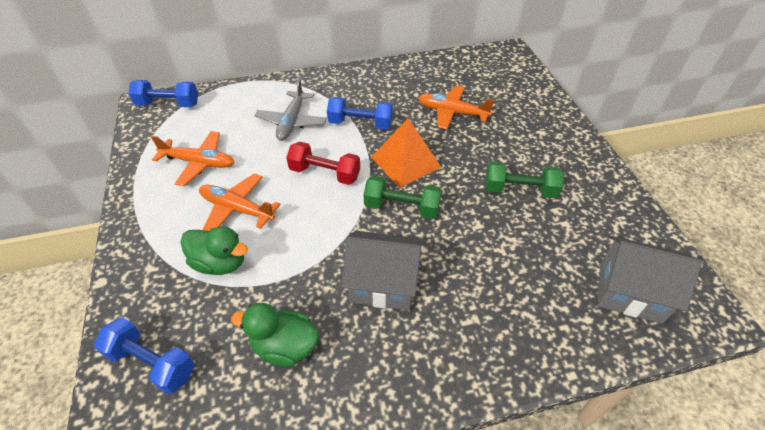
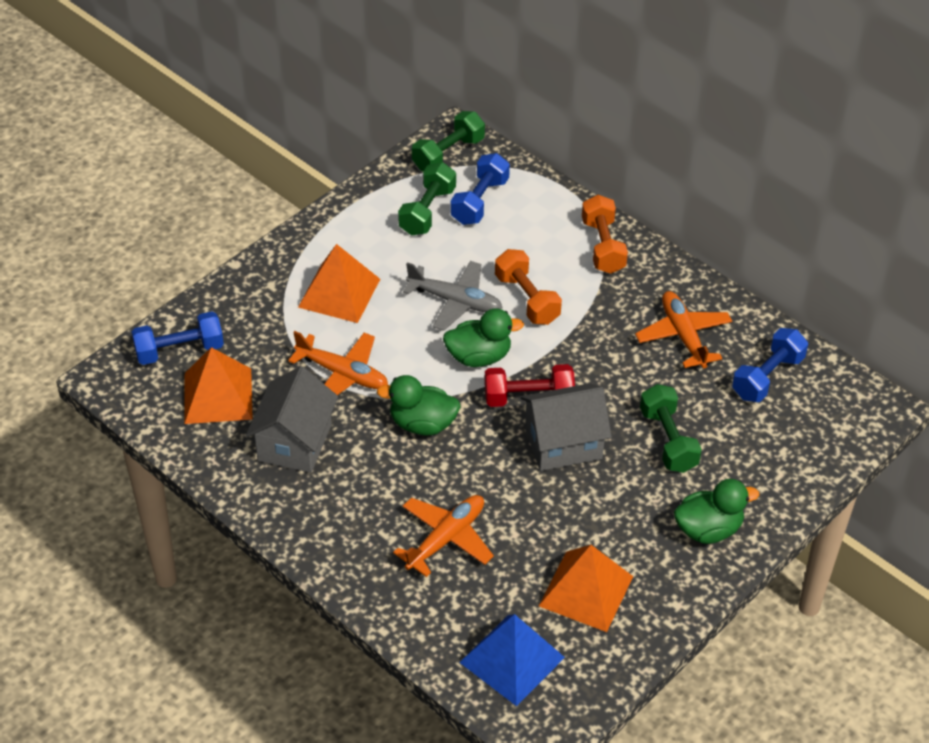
blue pyramid: 0 -> 1
green duck: 2 -> 3
green dumbbell: 2 -> 3
orange dumbbell: 0 -> 2
orange pyramid: 1 -> 3

